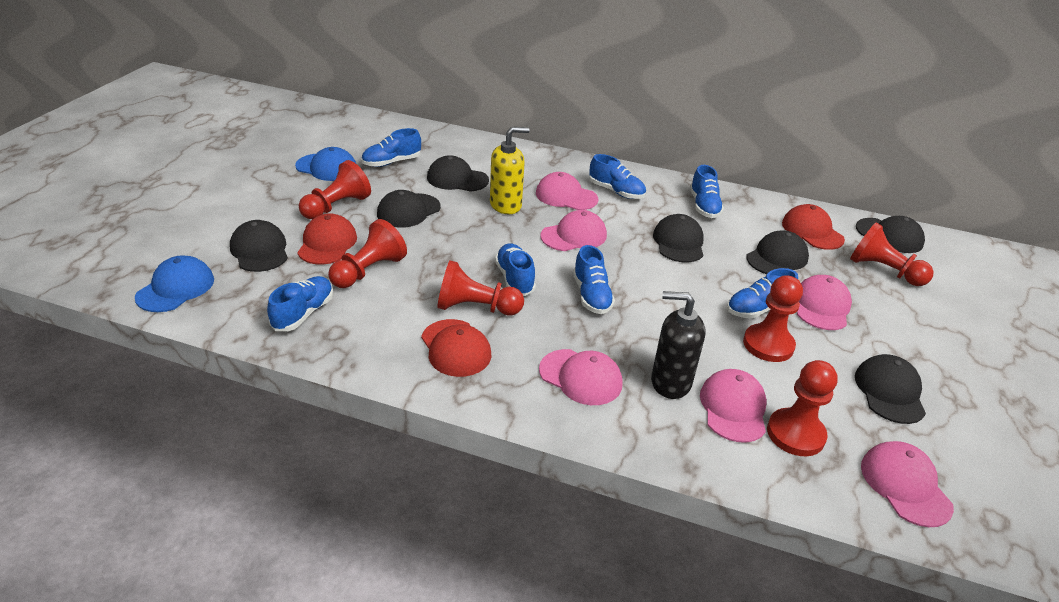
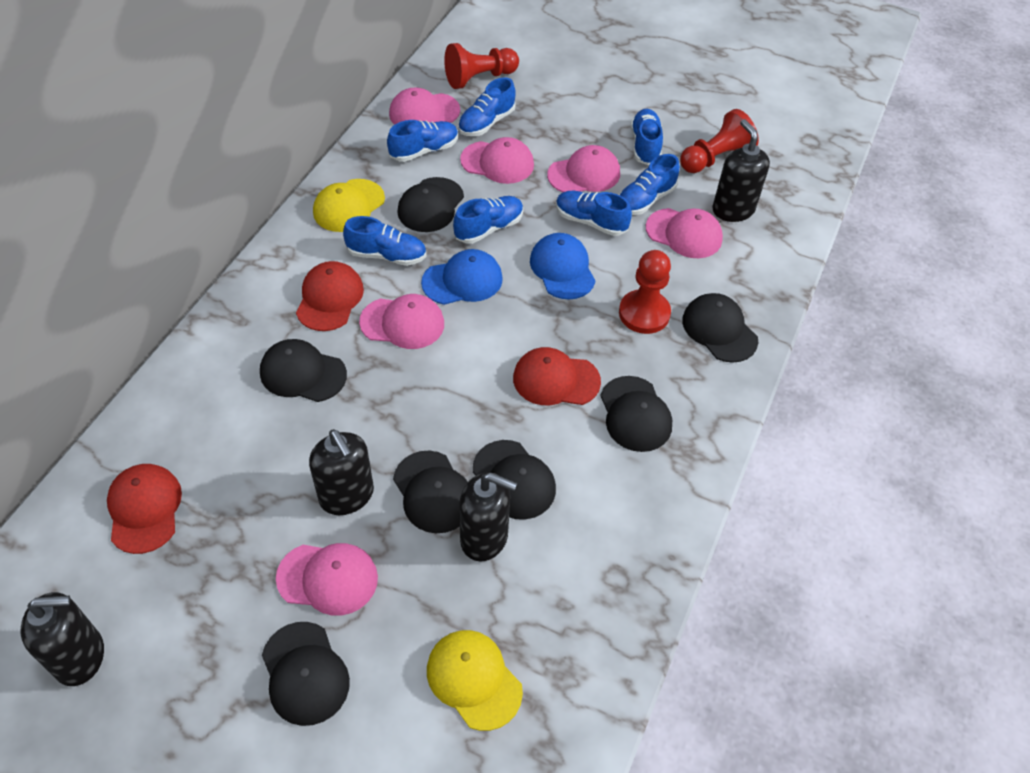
black soap dispenser: 1 -> 4
red pawn: 6 -> 3
yellow cap: 0 -> 2
yellow soap dispenser: 1 -> 0

